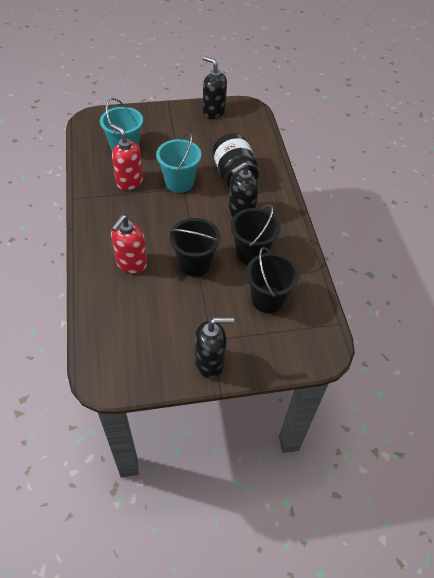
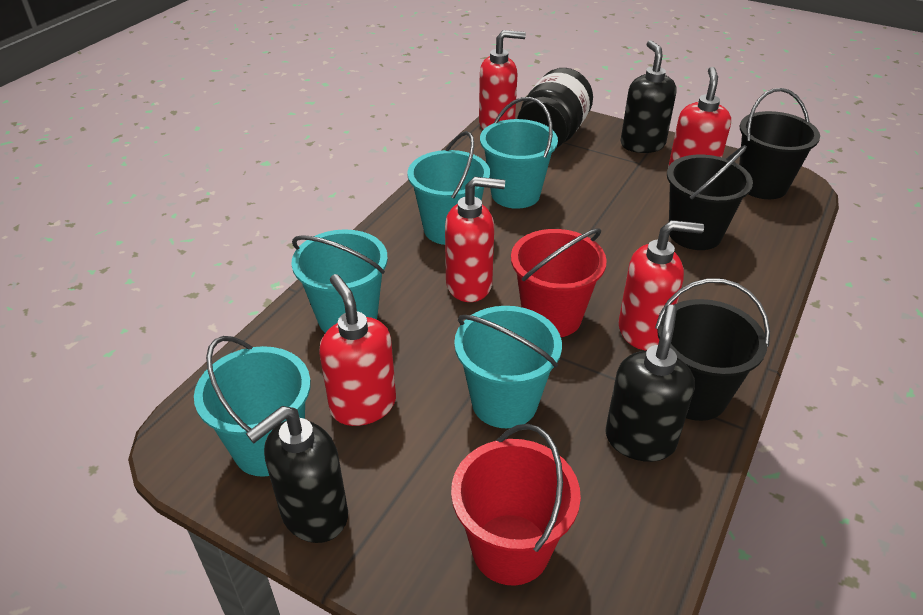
red bucket: 0 -> 2
red soap dispenser: 2 -> 5
turquoise bucket: 2 -> 5

